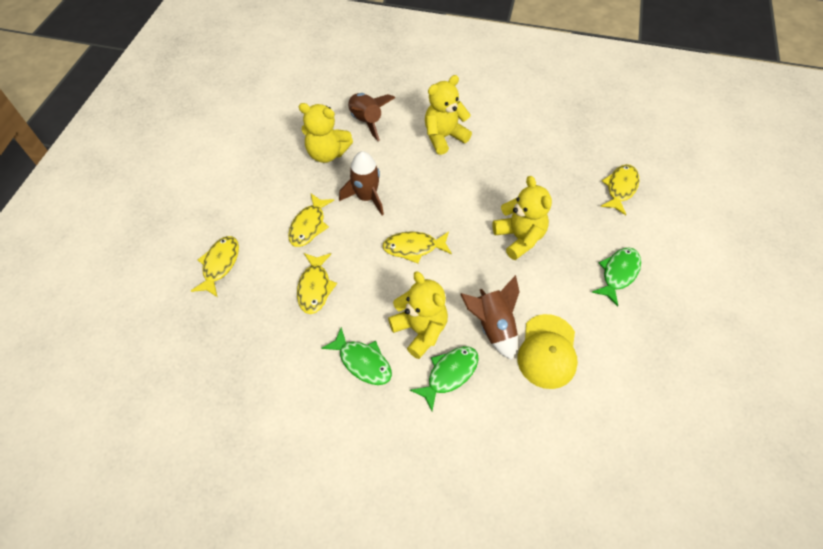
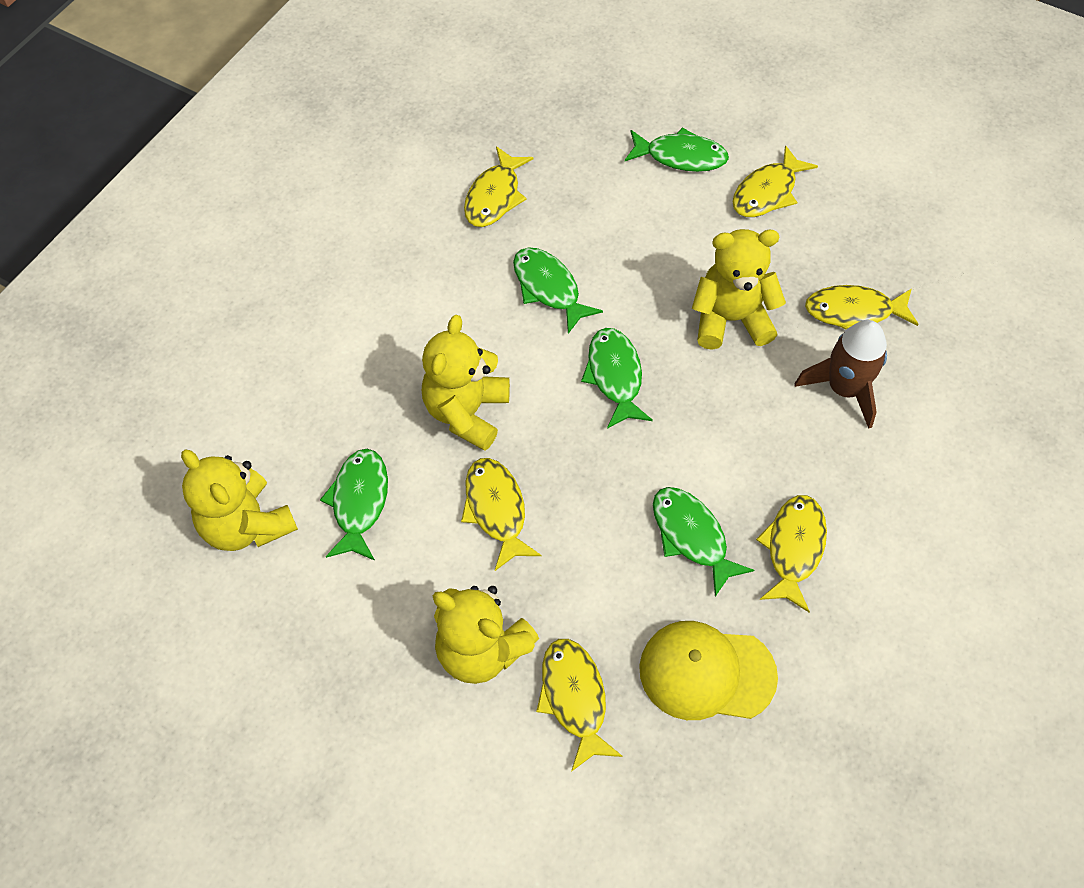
brown rocket: 3 -> 1
green fish: 3 -> 5
yellow fish: 5 -> 6

